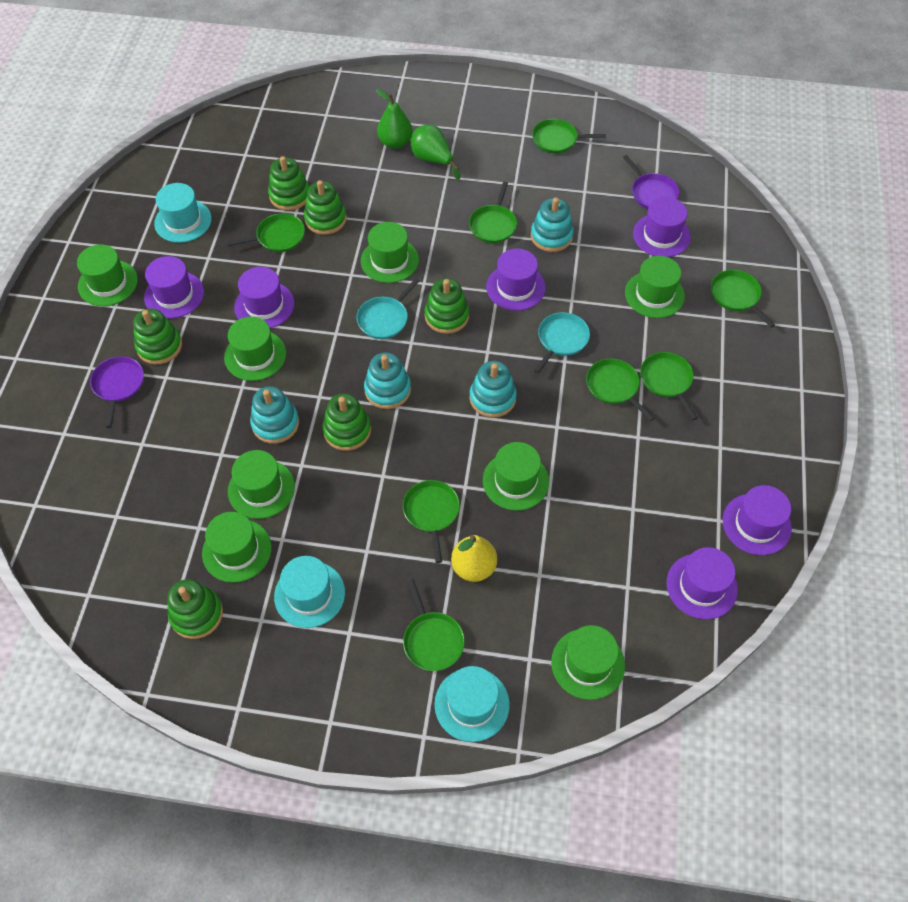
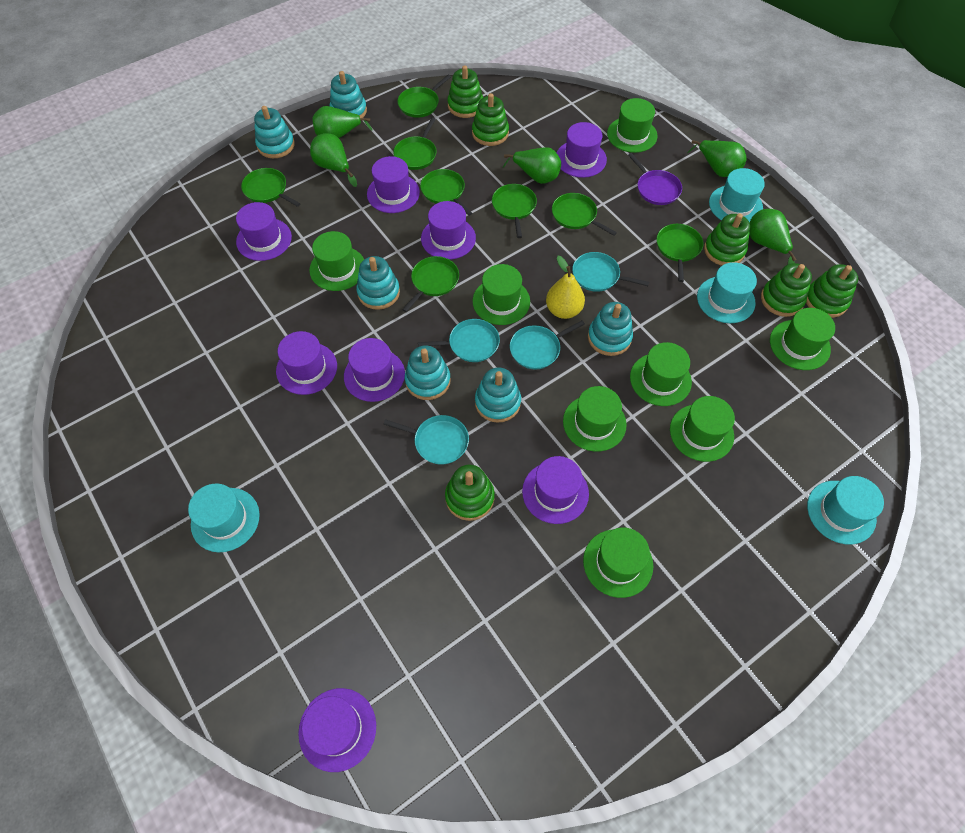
green pear: 2 -> 5
purple hat: 6 -> 8
purple pan: 2 -> 1
turquoise hat: 3 -> 4
turquoise pan: 2 -> 4
turquoise stacking toy: 4 -> 6

